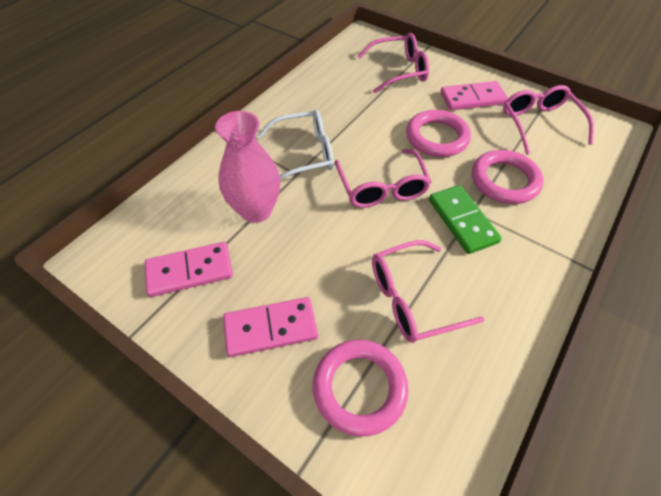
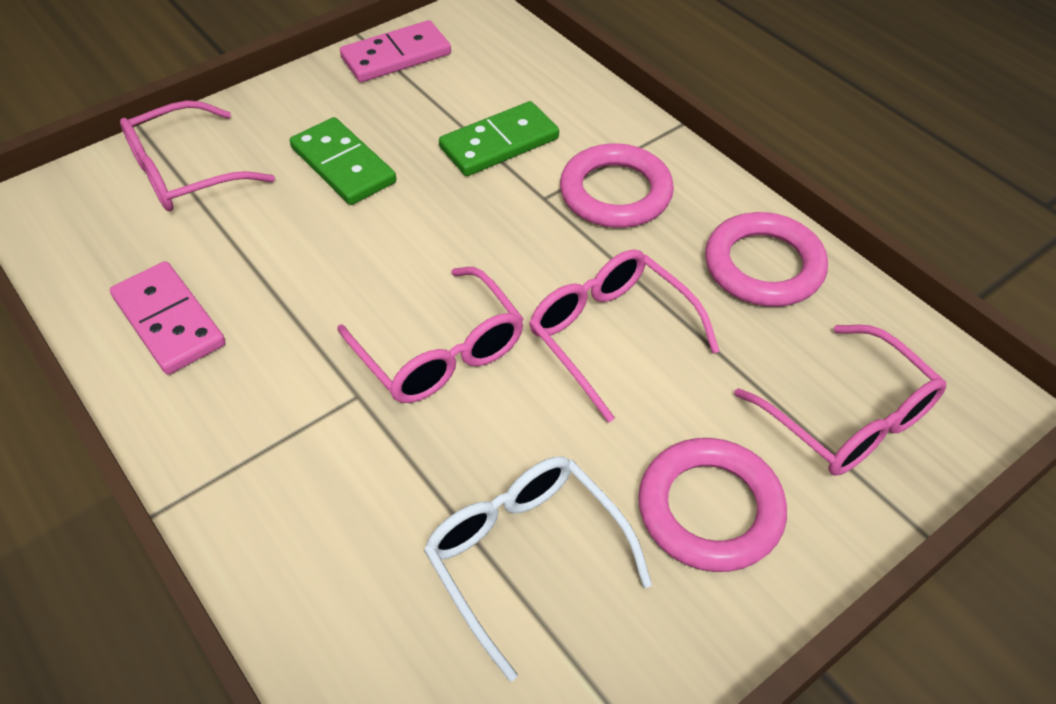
green domino: 1 -> 2
pink domino: 3 -> 2
pink vase: 1 -> 0

